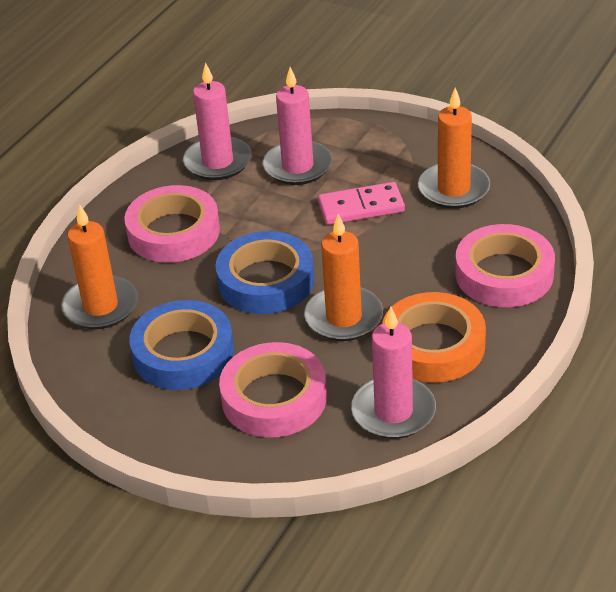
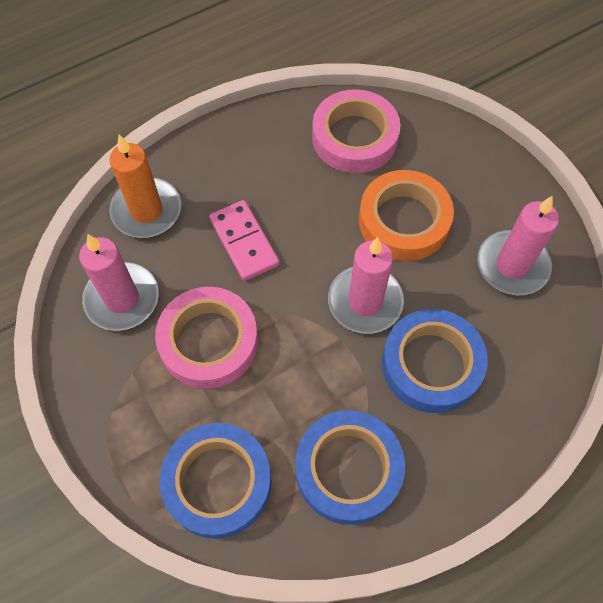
blue tape: 2 -> 3
orange candle: 3 -> 1
pink tape: 3 -> 2

